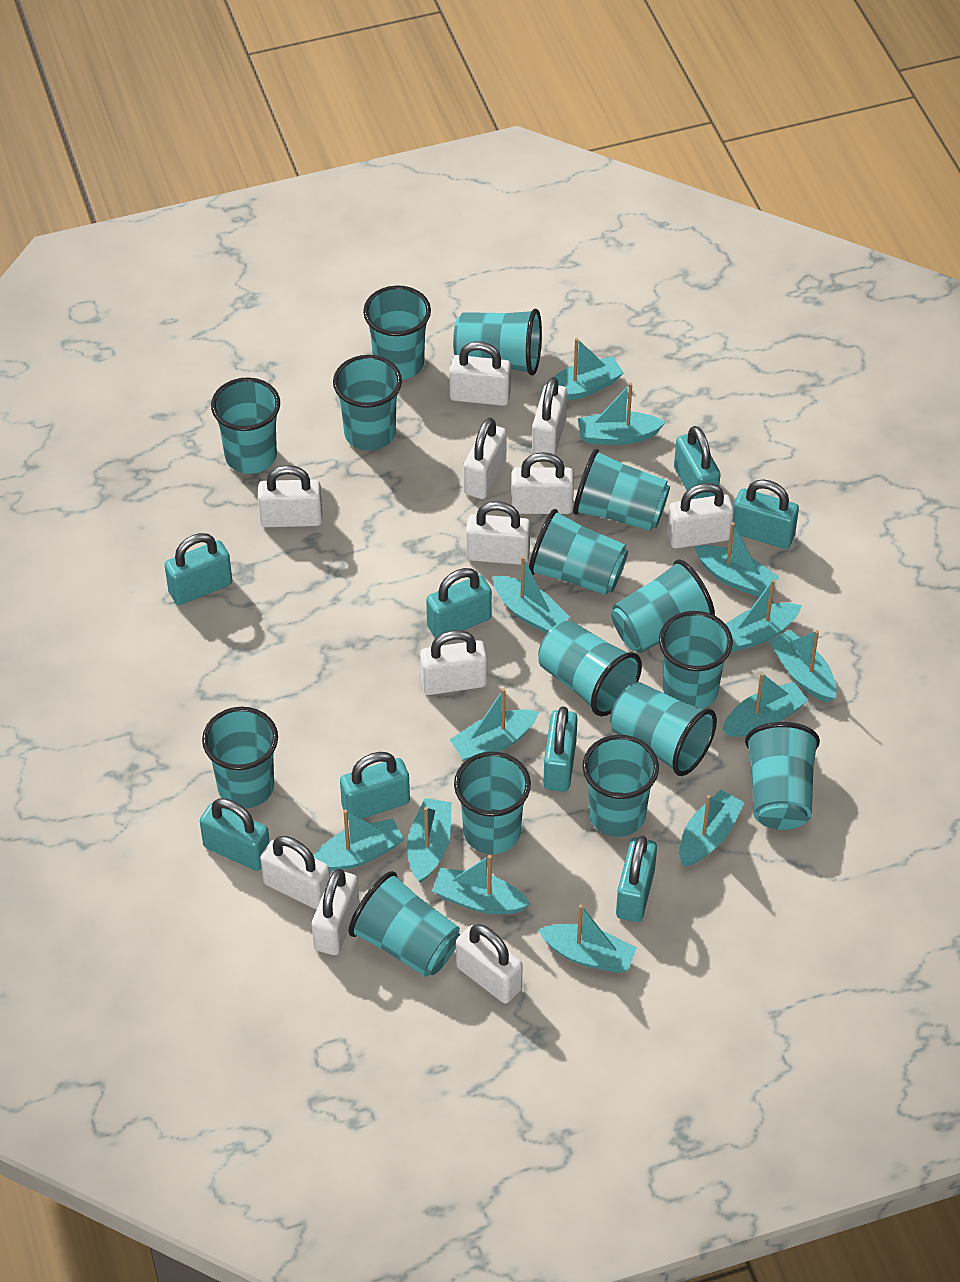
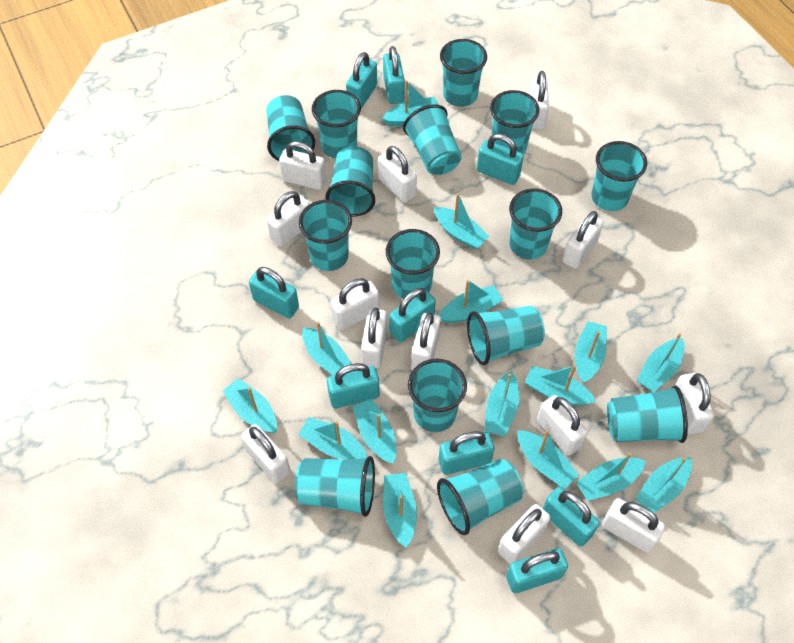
turquoise boat: 13 -> 15
turquoise padlock: 8 -> 9
white padlock: 11 -> 13

